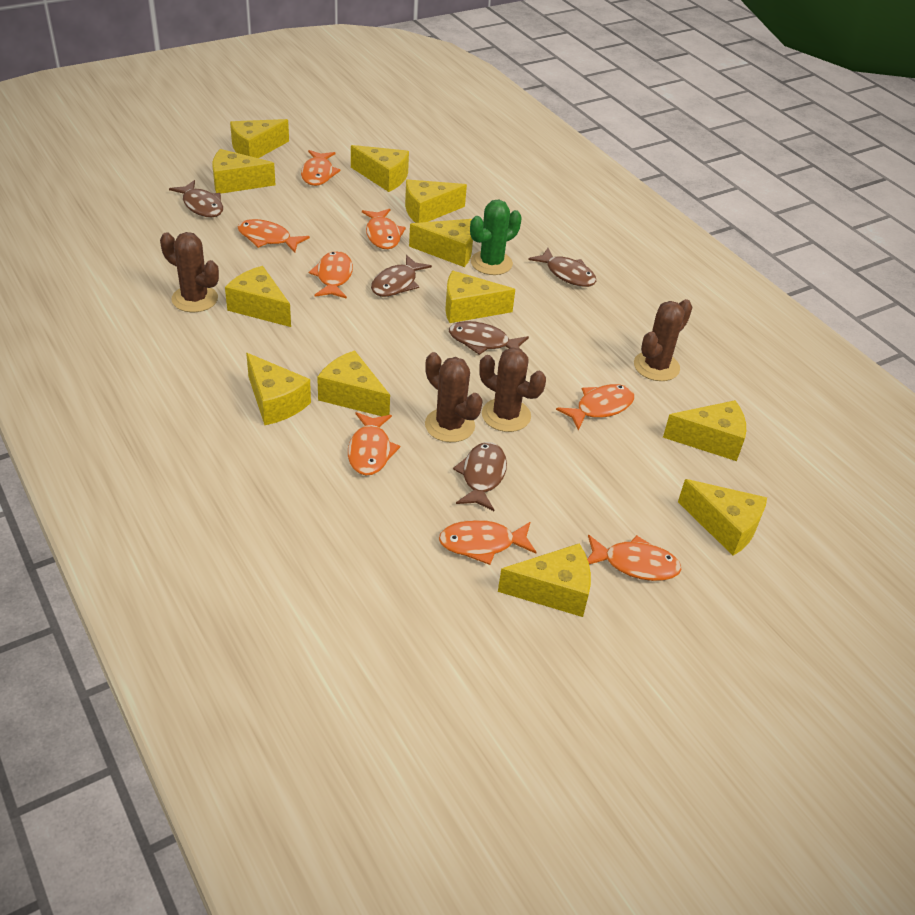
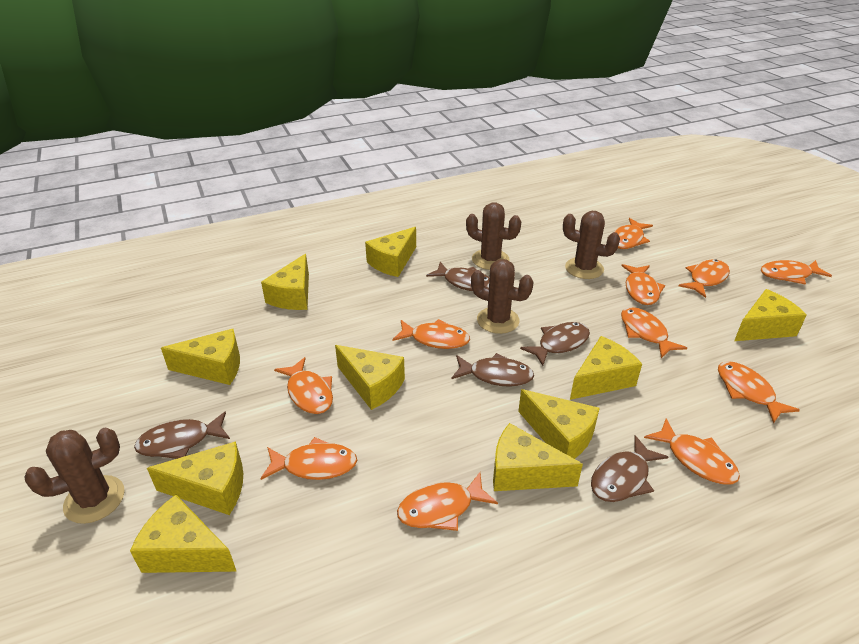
green cactus: 1 -> 0
orange fish: 8 -> 11
yellow cheese: 12 -> 10

